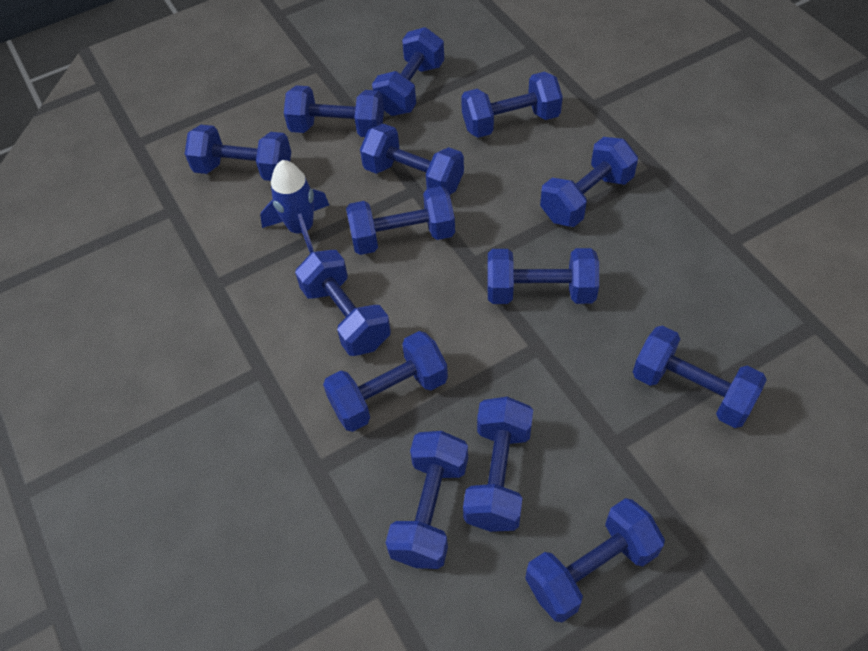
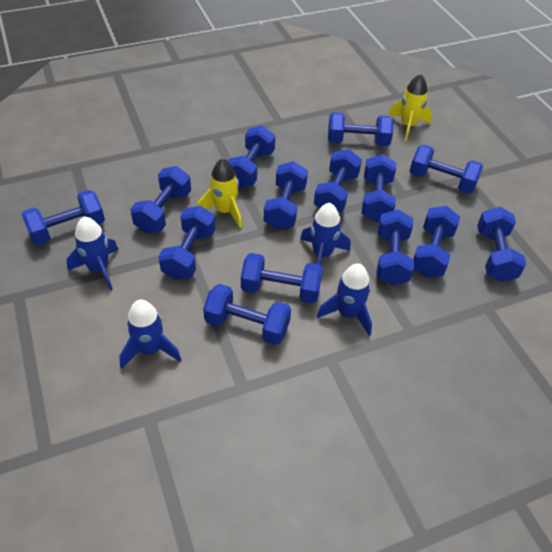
blue rocket: 1 -> 4
yellow rocket: 0 -> 2

